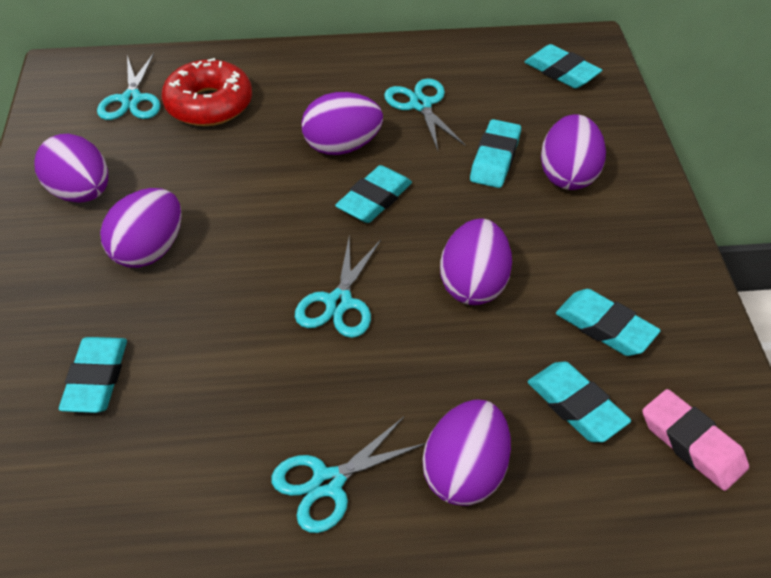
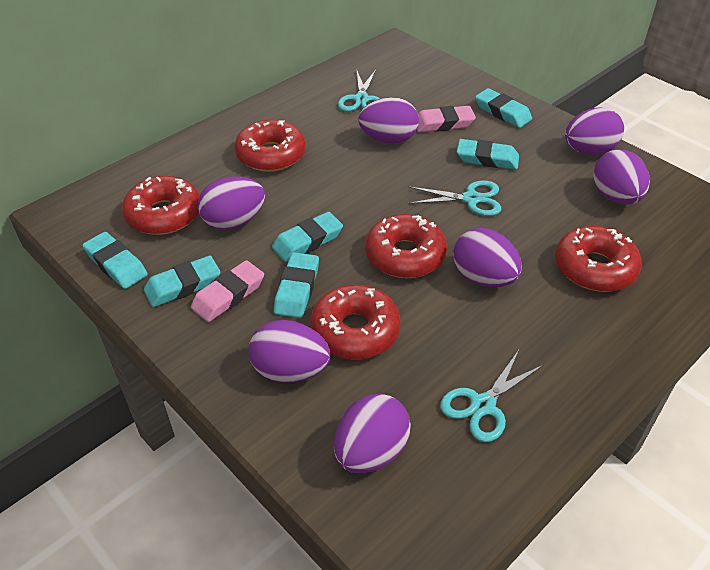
pink eraser: 1 -> 2
purple egg: 6 -> 7
red donut: 1 -> 5
turquoise scissors: 4 -> 3

